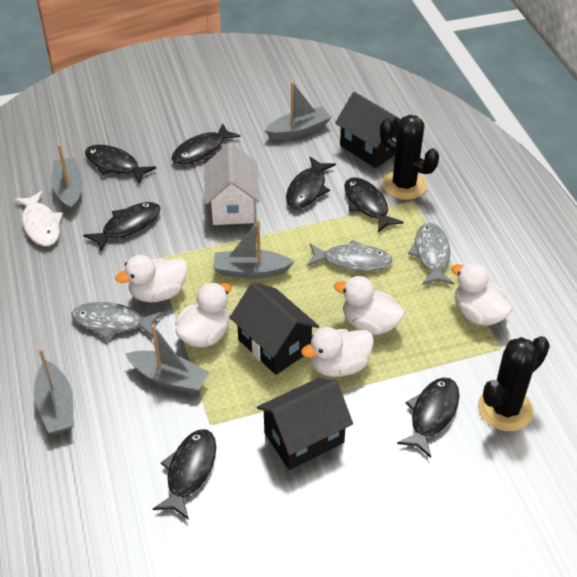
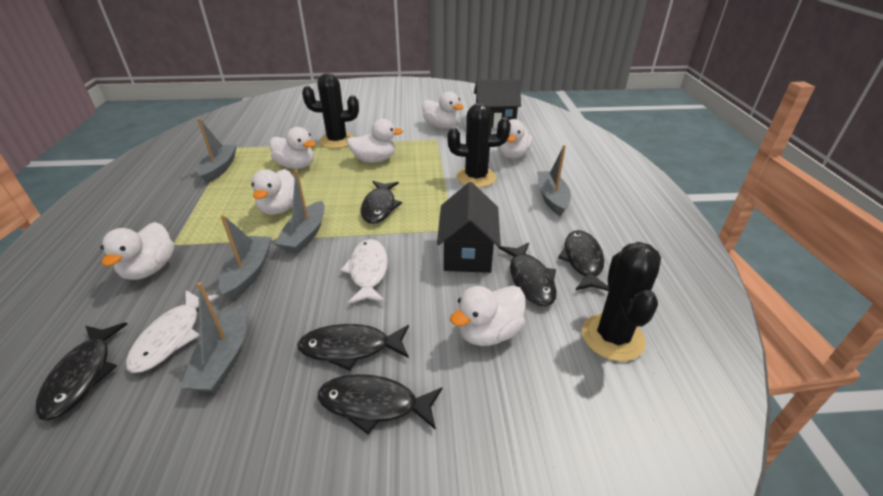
black cactus: 2 -> 3
black fish: 7 -> 6
black house: 3 -> 2
grey fish: 3 -> 0
white duck: 5 -> 7
white fish: 1 -> 2
white house: 1 -> 0

